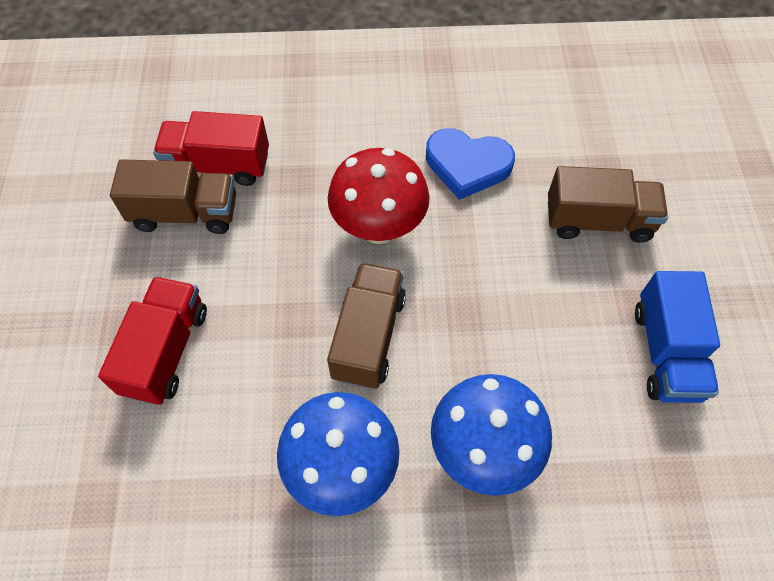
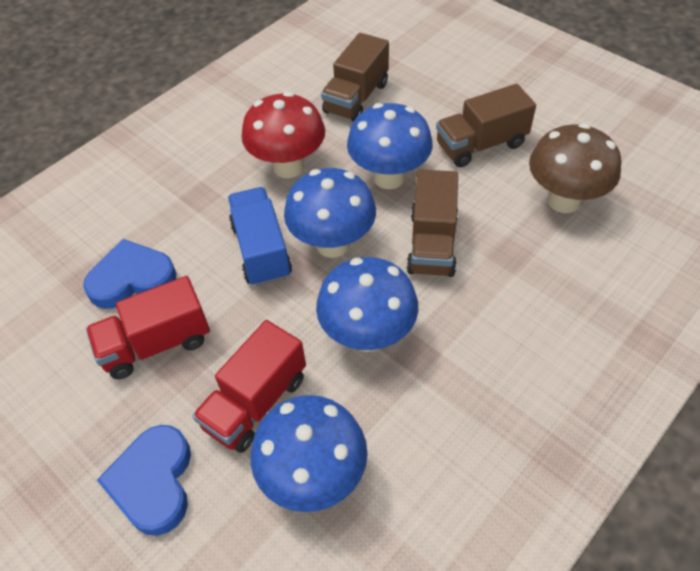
blue heart: 1 -> 2
blue mushroom: 2 -> 4
brown mushroom: 0 -> 1

